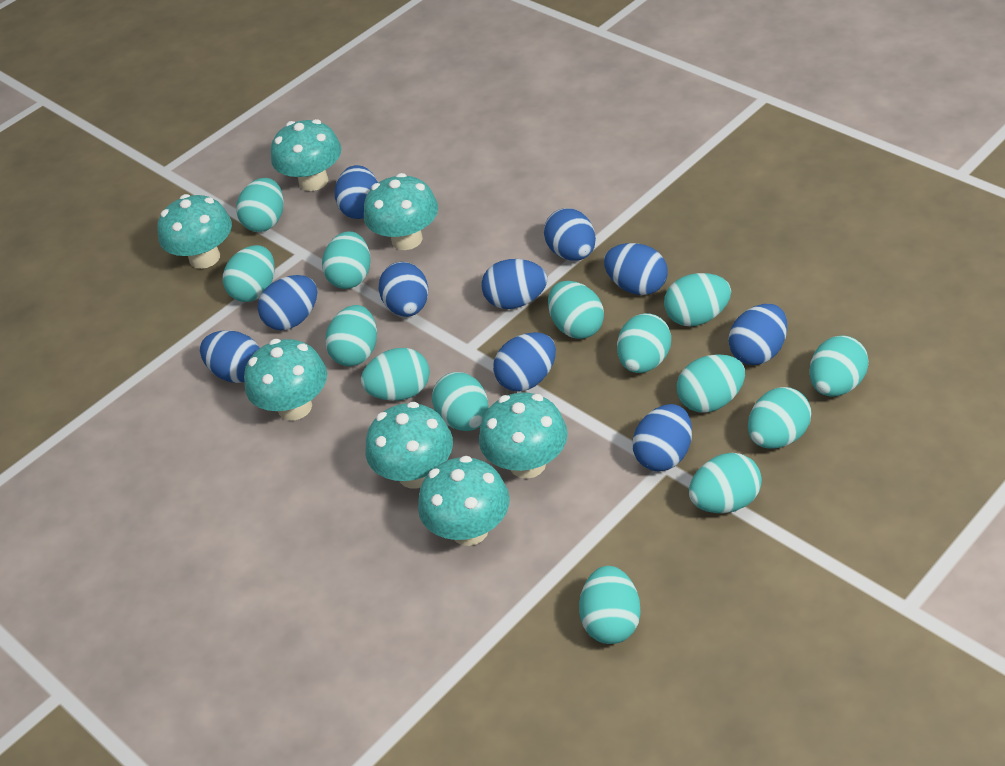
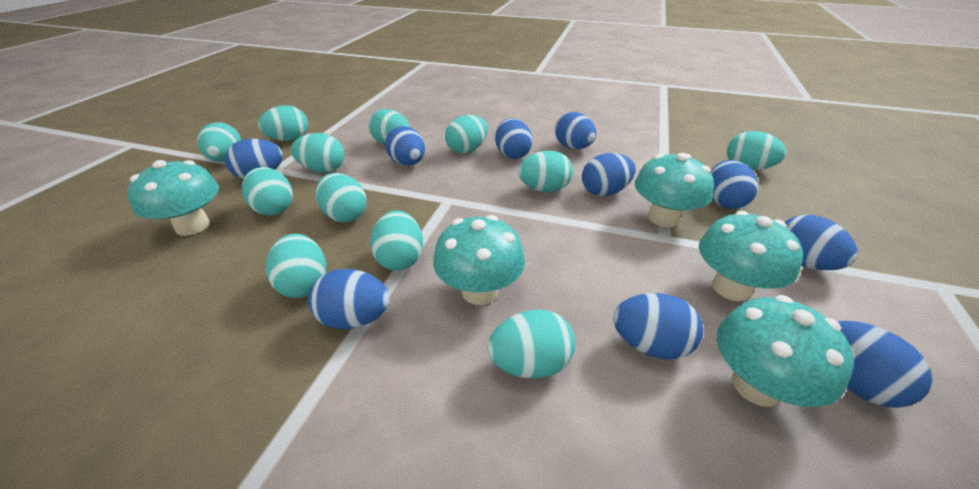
turquoise egg: 14 -> 12
turquoise mushroom: 7 -> 5

